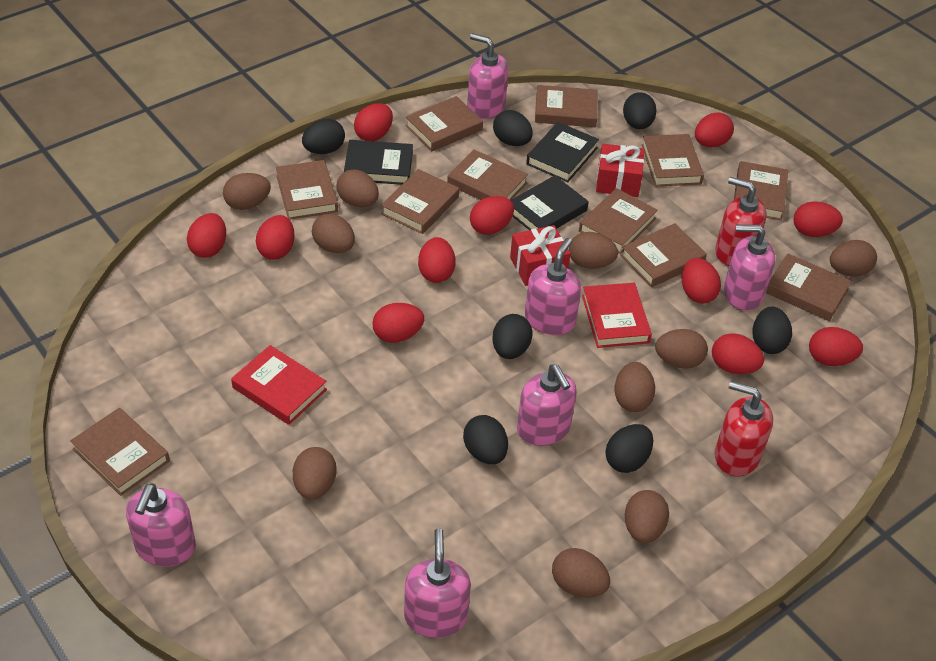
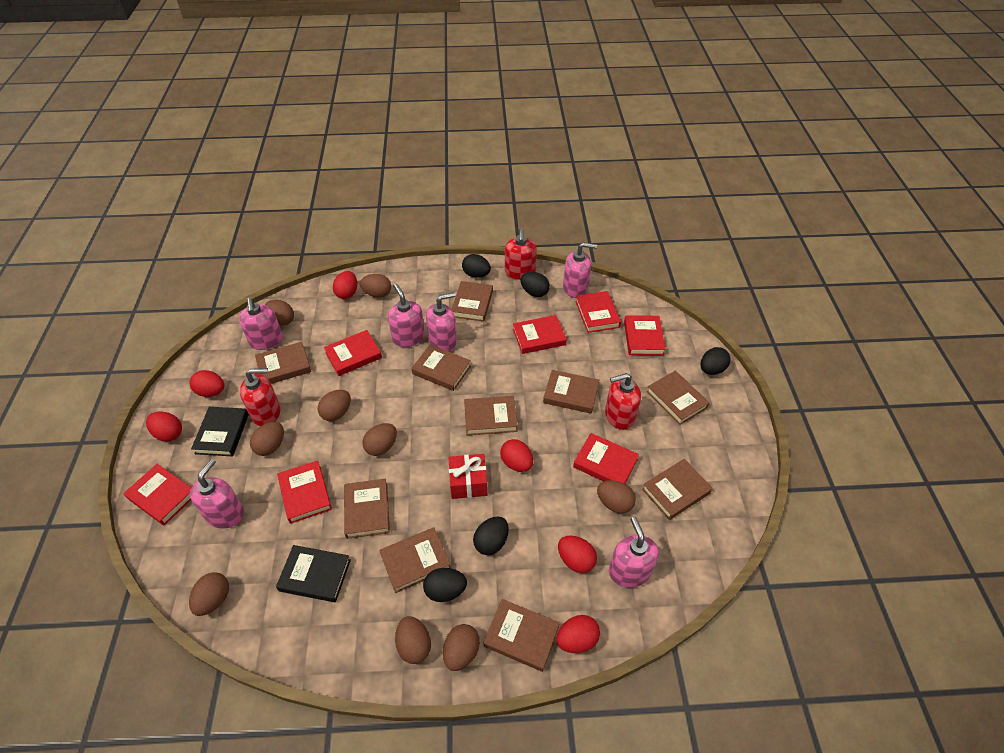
black book: 3 -> 2
black egg: 7 -> 5
brown book: 11 -> 10
brown egg: 10 -> 9
red book: 2 -> 7
red egg: 11 -> 6
red gift: 2 -> 1
red soap dispenser: 2 -> 3

